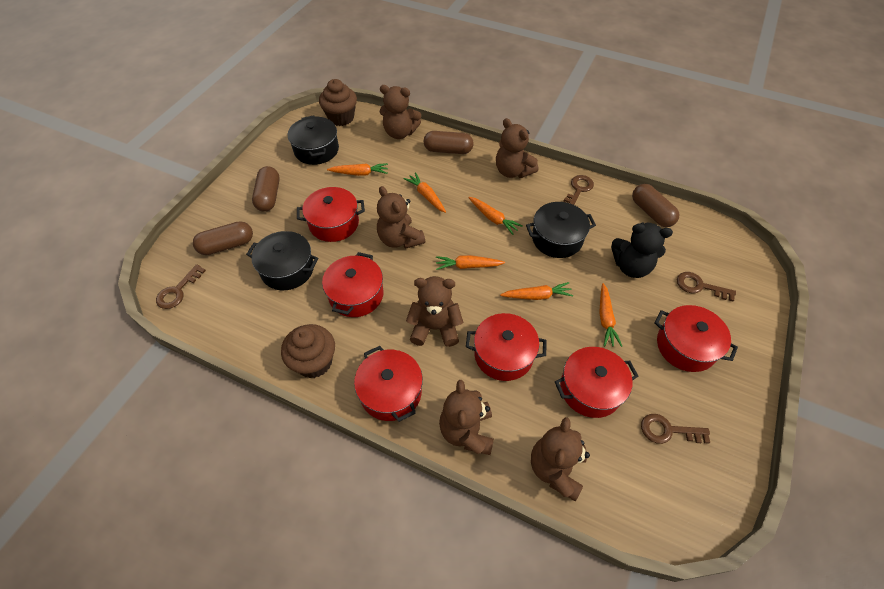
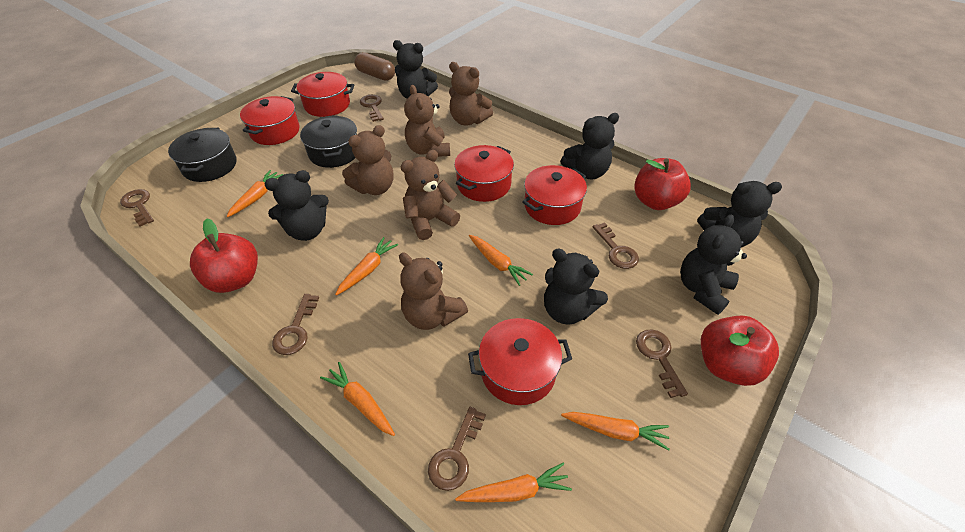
black pot: 3 -> 2
black teddy bear: 1 -> 6
brown capsule: 4 -> 1
brown cupcake: 2 -> 0
brown key: 4 -> 6
brown teddy bear: 6 -> 5
red apple: 0 -> 3
red pot: 6 -> 5

